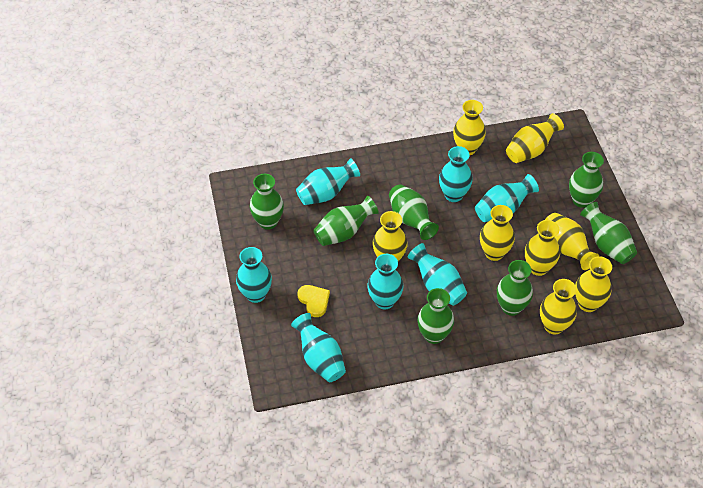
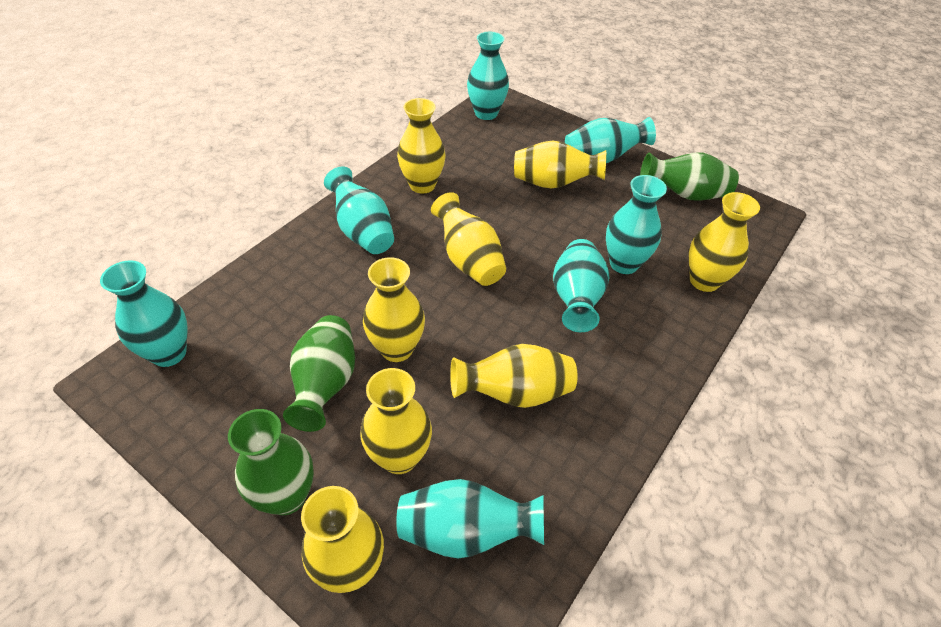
green vase: 7 -> 3
yellow heart: 1 -> 0

